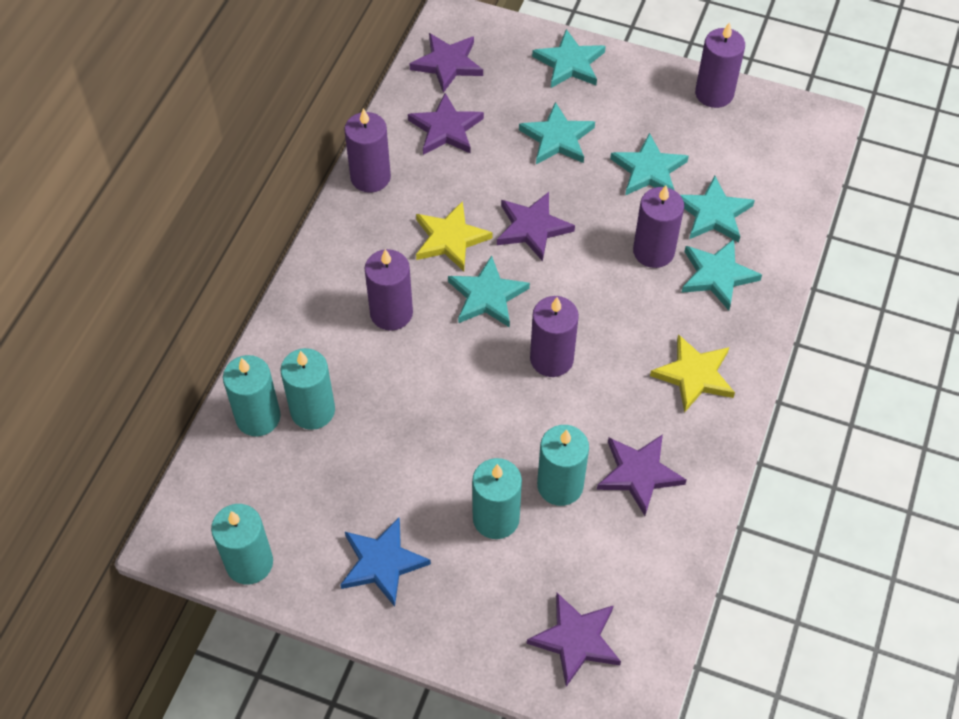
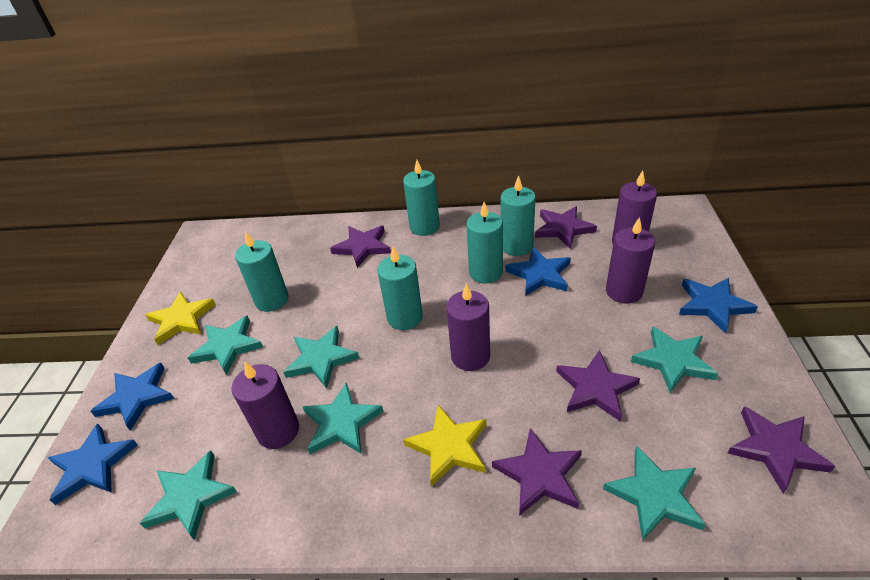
blue star: 1 -> 4
purple candle: 5 -> 4

